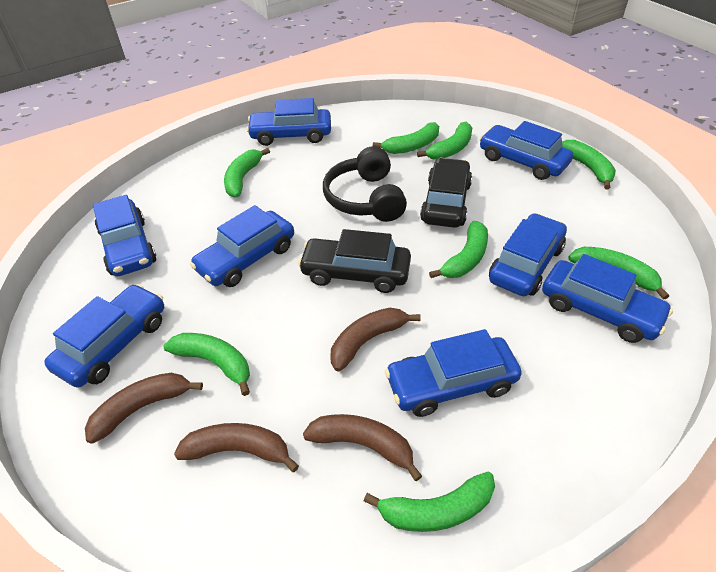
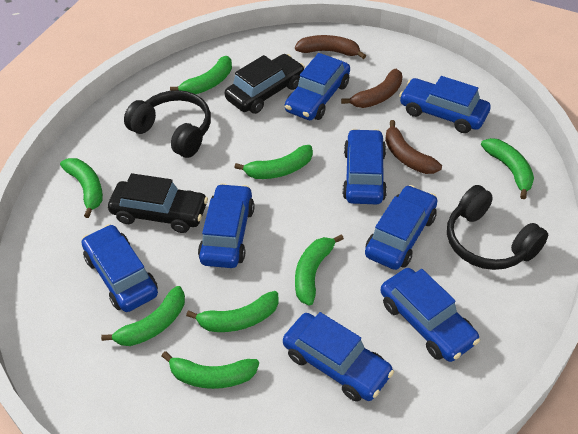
black headphones: 1 -> 2
brown banana: 4 -> 3

